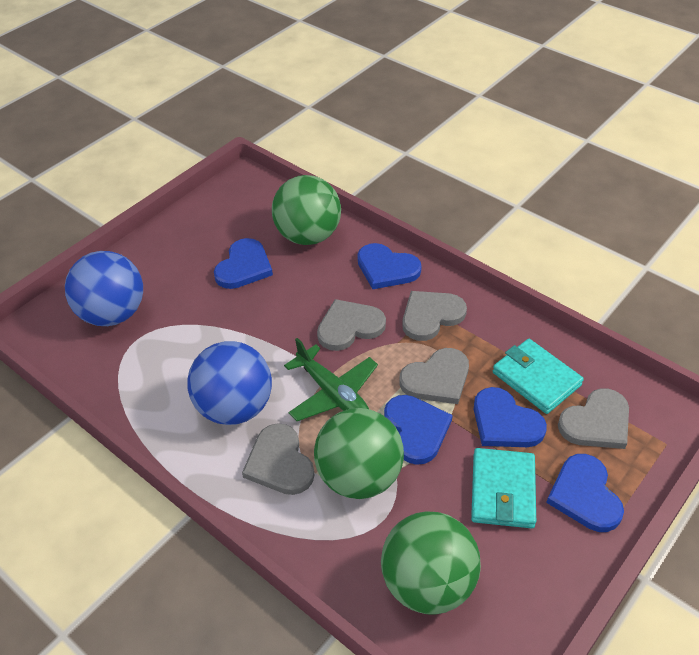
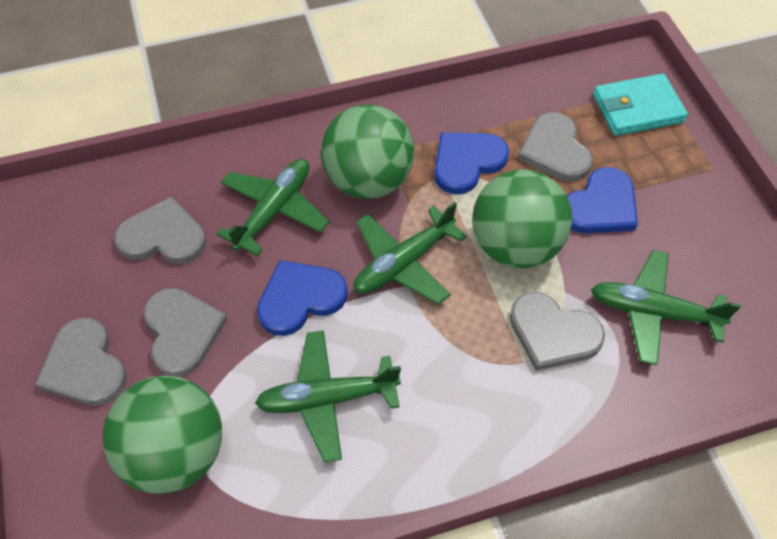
blue ball: 2 -> 0
blue heart: 5 -> 3
green plane: 1 -> 4
turquoise wallet: 2 -> 1

